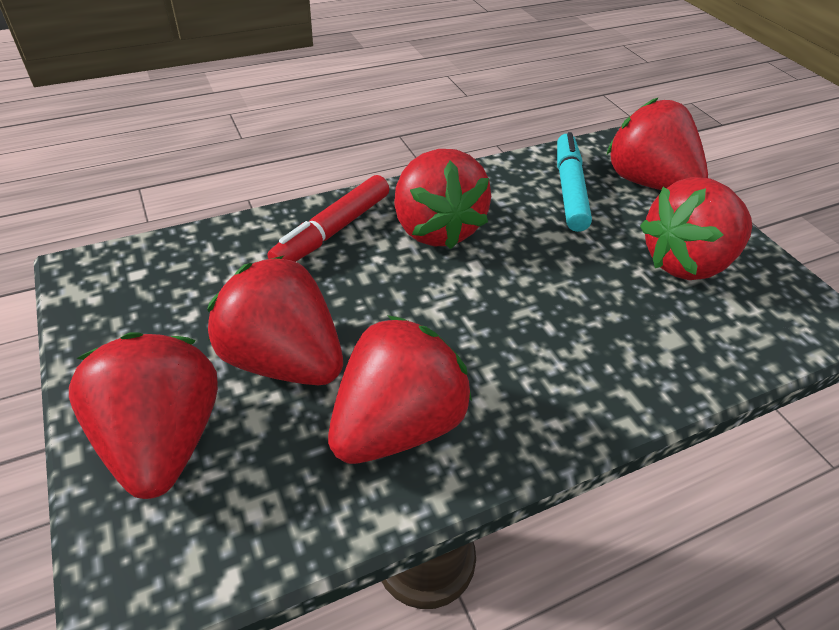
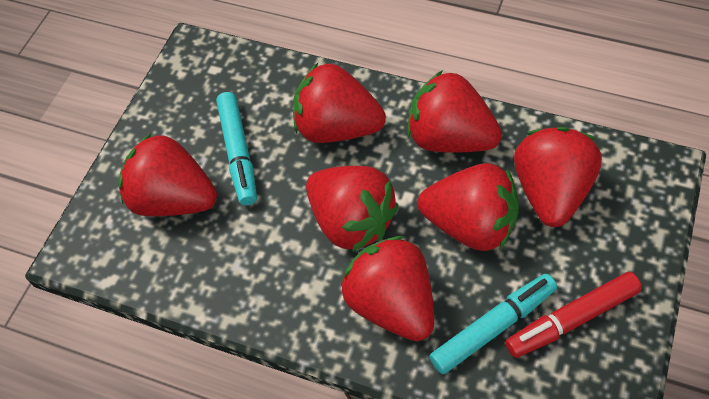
red strawberry: 6 -> 7
turquoise marker: 1 -> 2

